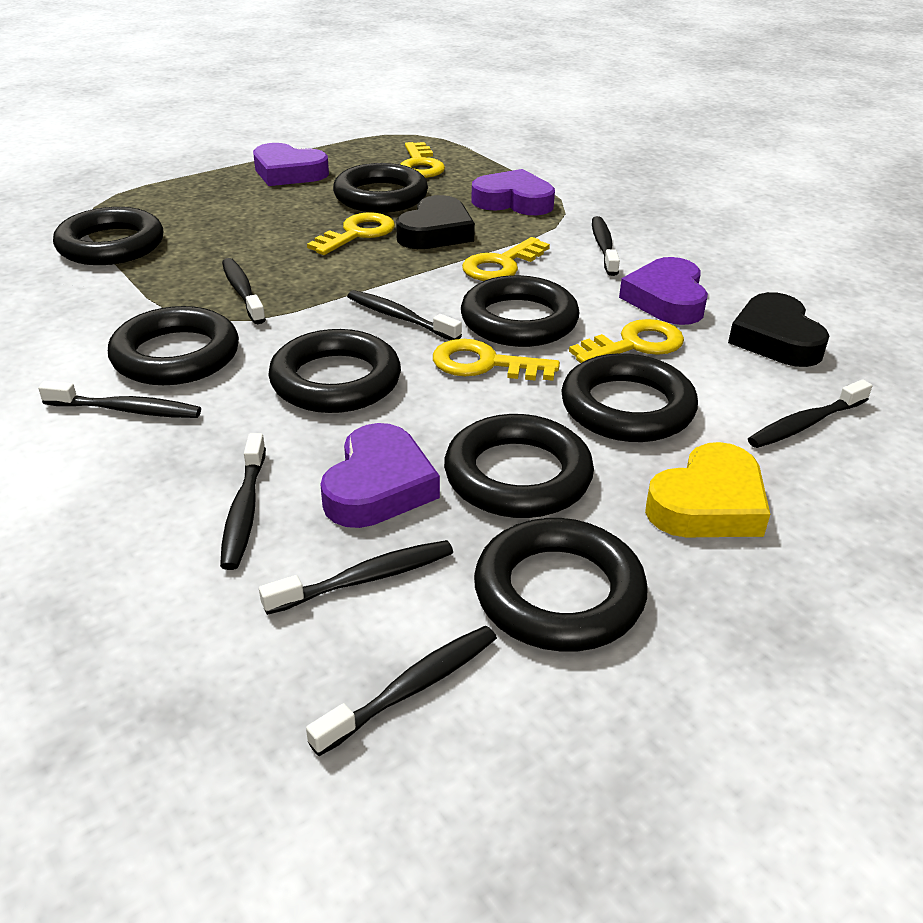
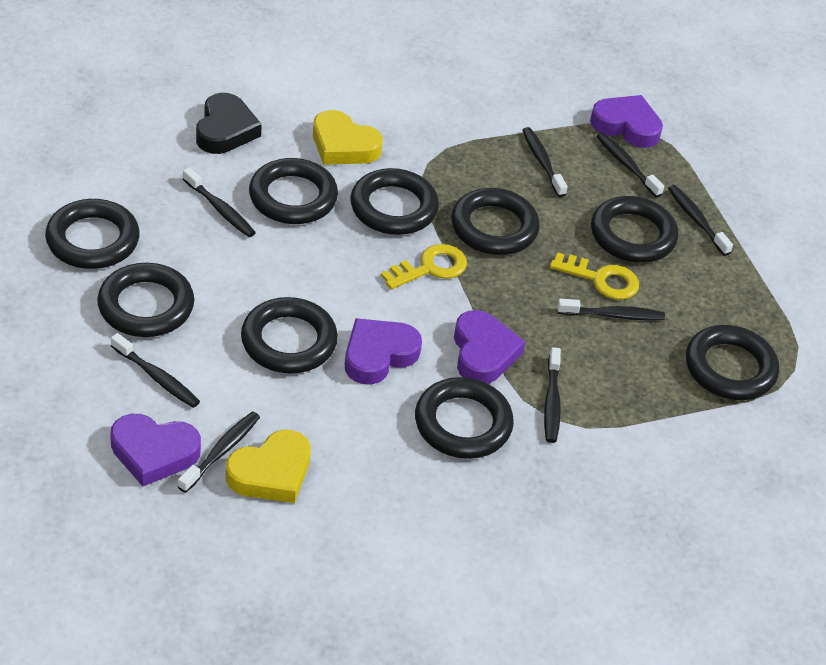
black heart: 2 -> 1
black ring: 8 -> 9
yellow heart: 1 -> 2
yellow key: 5 -> 2

